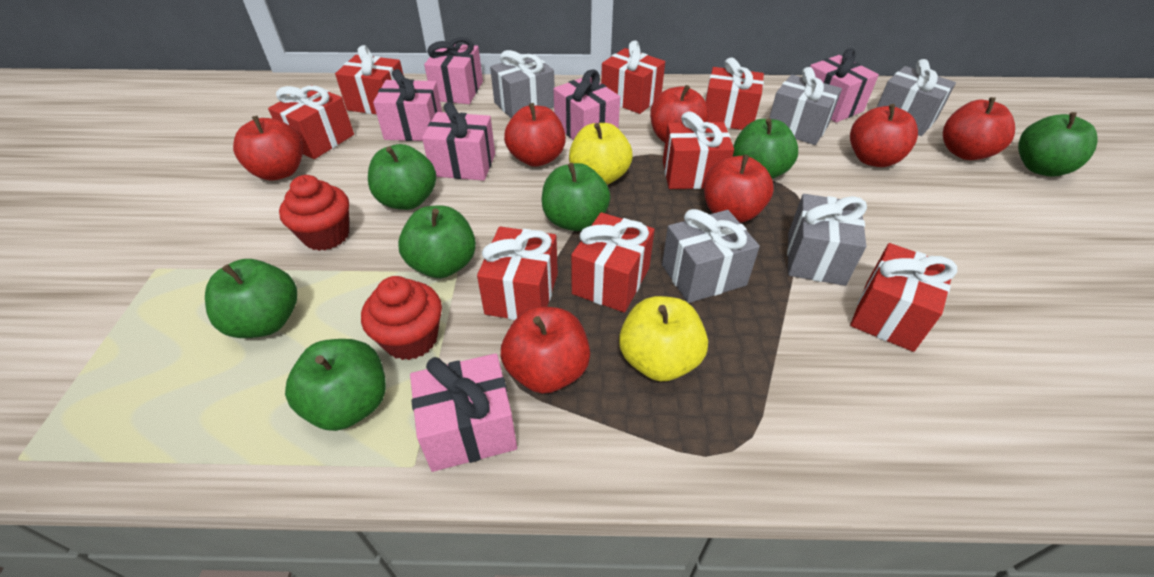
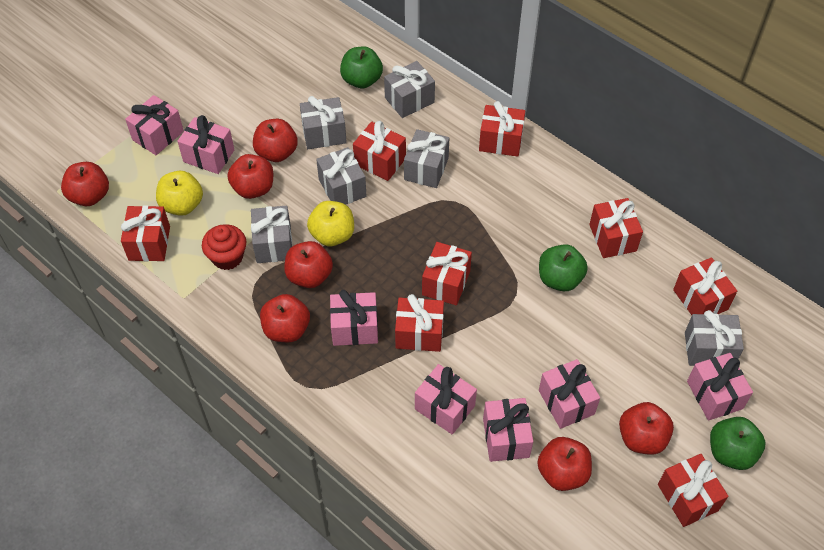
green apple: 7 -> 3
grey gift: 5 -> 6
pink gift: 6 -> 7
red cupcake: 2 -> 1

